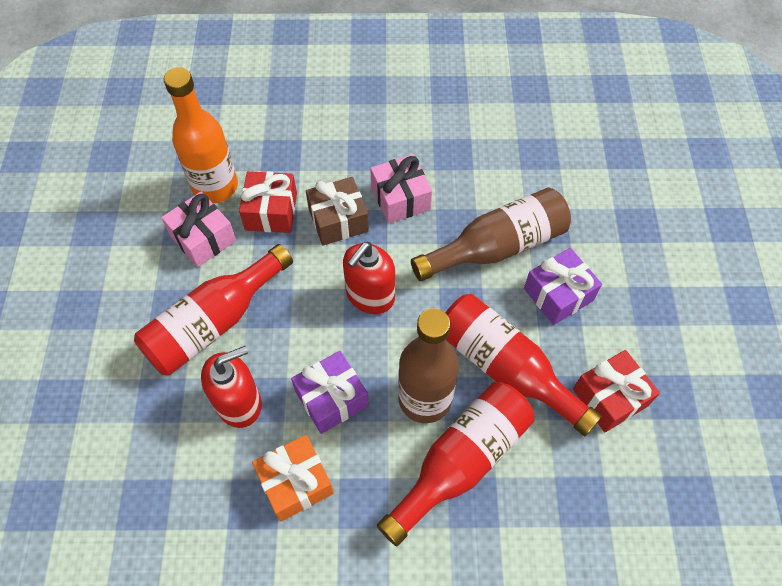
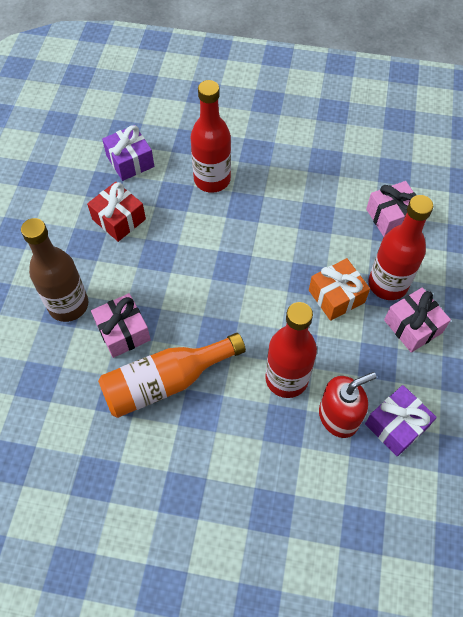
brown bottle: 2 -> 1
brown gift: 1 -> 0
pink gift: 2 -> 3
red gift: 2 -> 1
red soap dispenser: 2 -> 1

